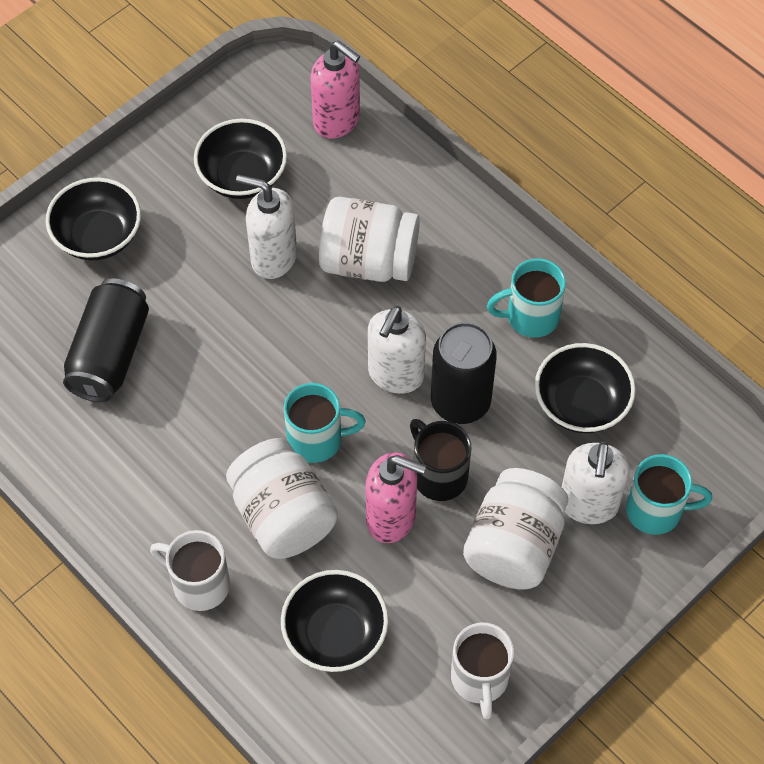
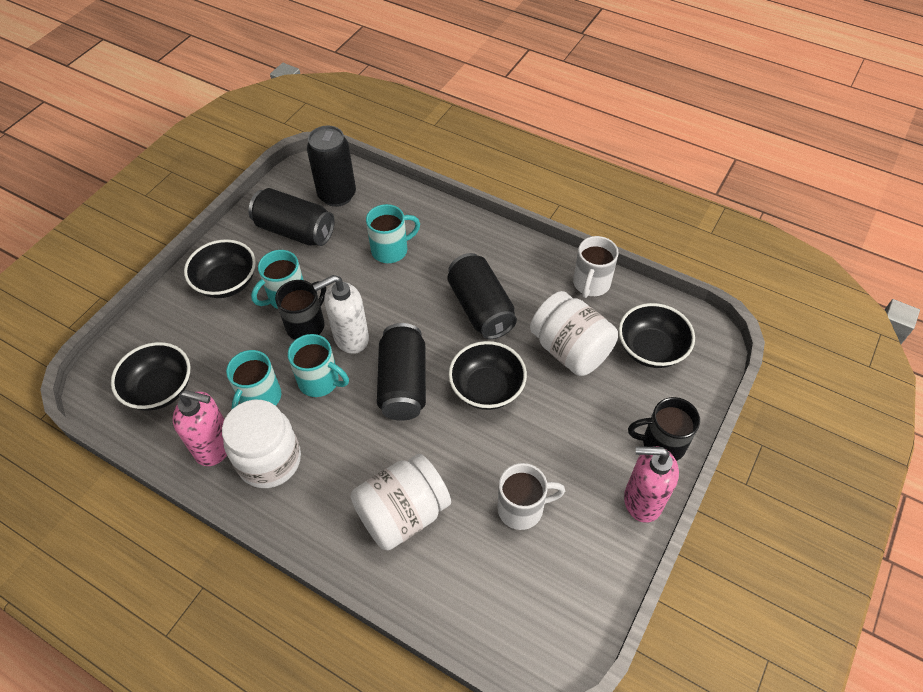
black can: 2 -> 4
black mug: 1 -> 2
turquoise mug: 3 -> 4
white soap dispenser: 3 -> 1

